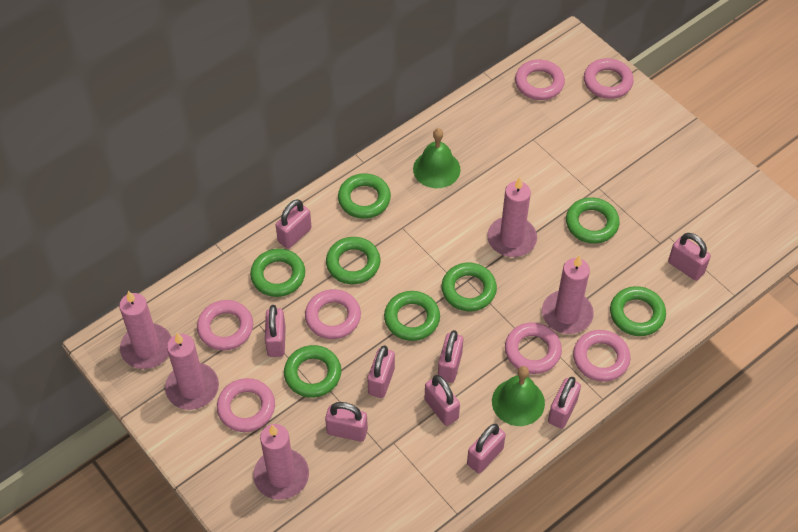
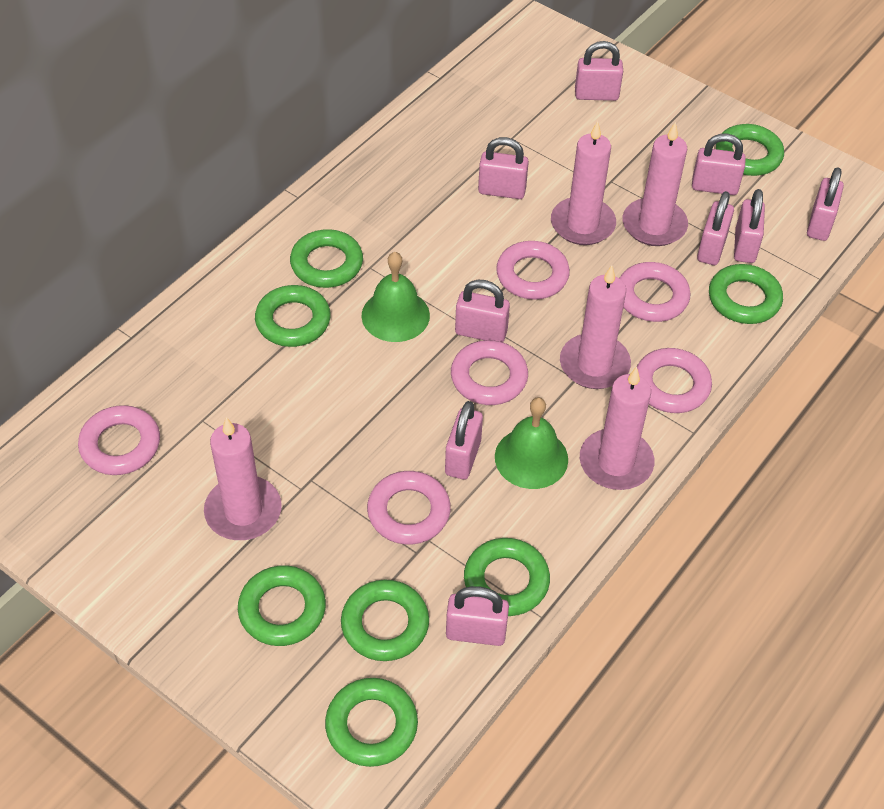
pink ring: 7 -> 6

